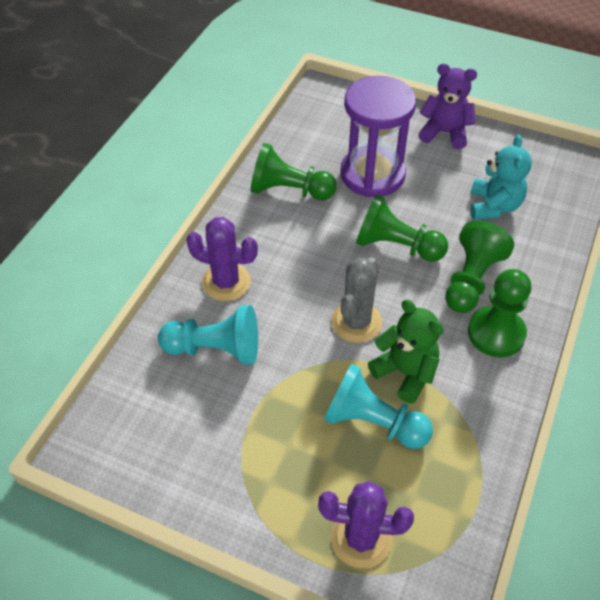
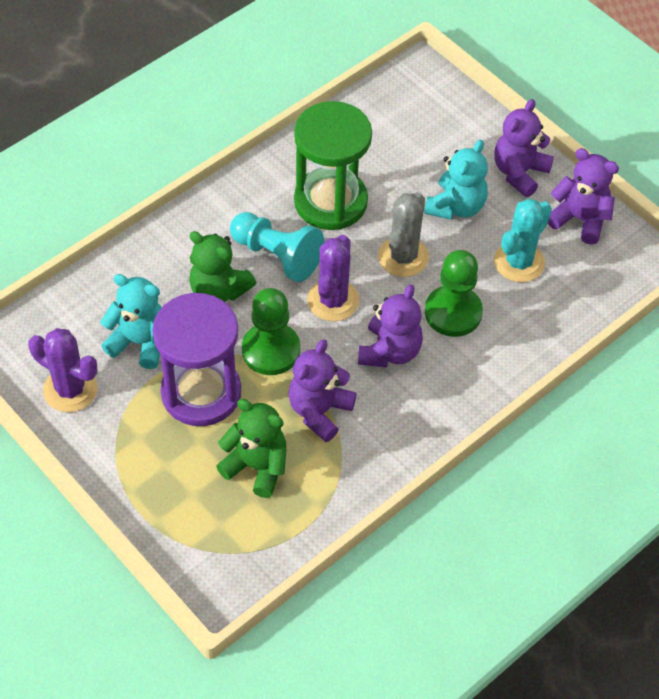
green hourglass: 0 -> 1
green pawn: 4 -> 2
green teddy bear: 1 -> 2
purple teddy bear: 1 -> 4
turquoise cactus: 0 -> 1
turquoise pawn: 2 -> 1
turquoise teddy bear: 1 -> 2

